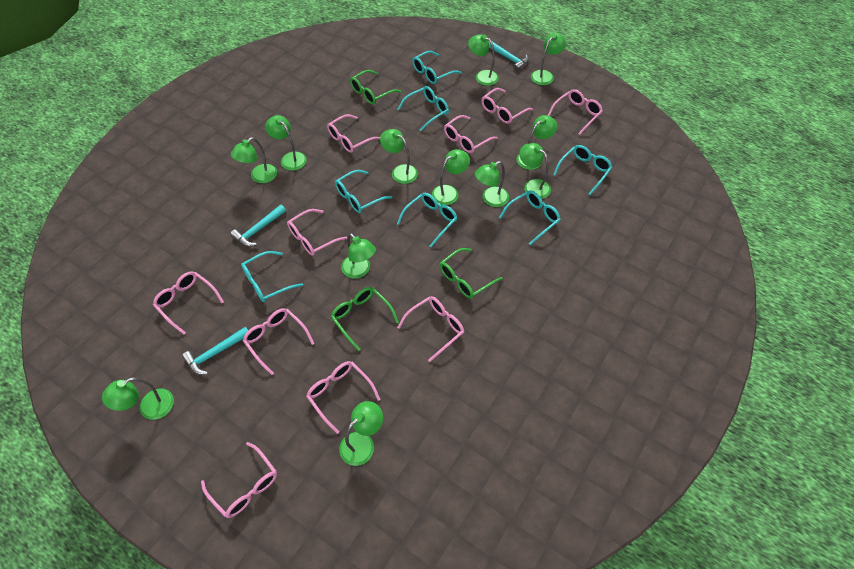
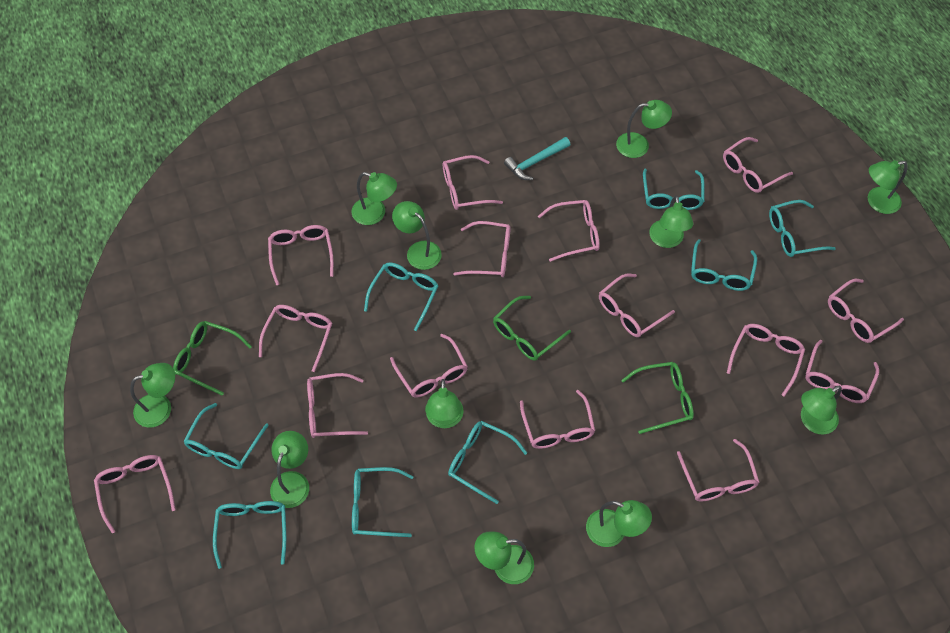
green lamp: 12 -> 11
pink glasses: 10 -> 15
turquoise glasses: 7 -> 8
turquoise hammer: 3 -> 1

